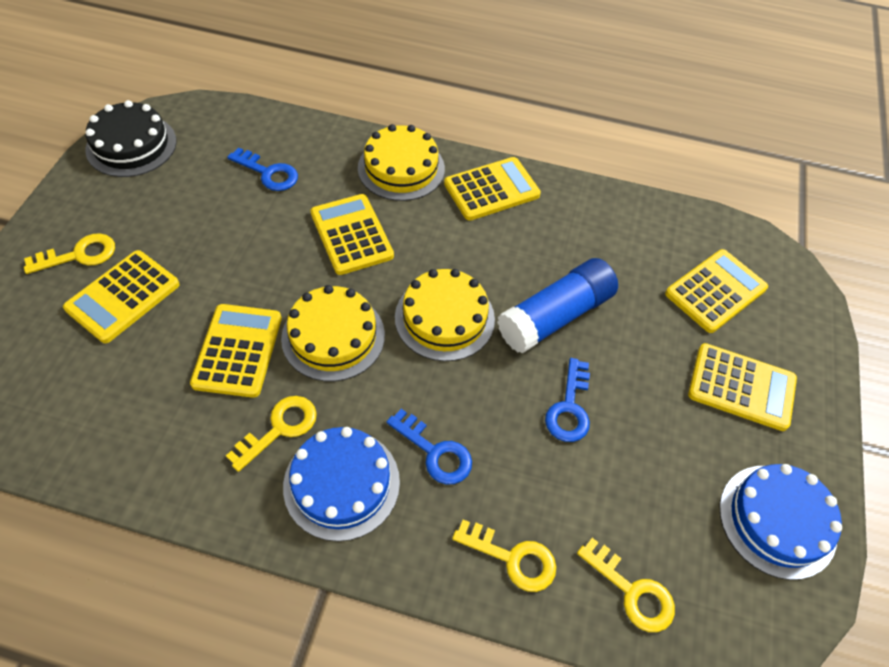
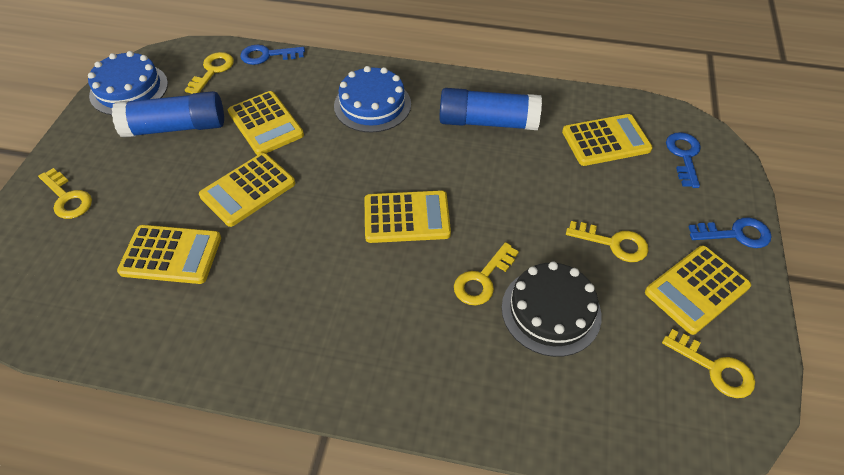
blue glue stick: 1 -> 2
yellow cake: 3 -> 0
yellow key: 4 -> 5

